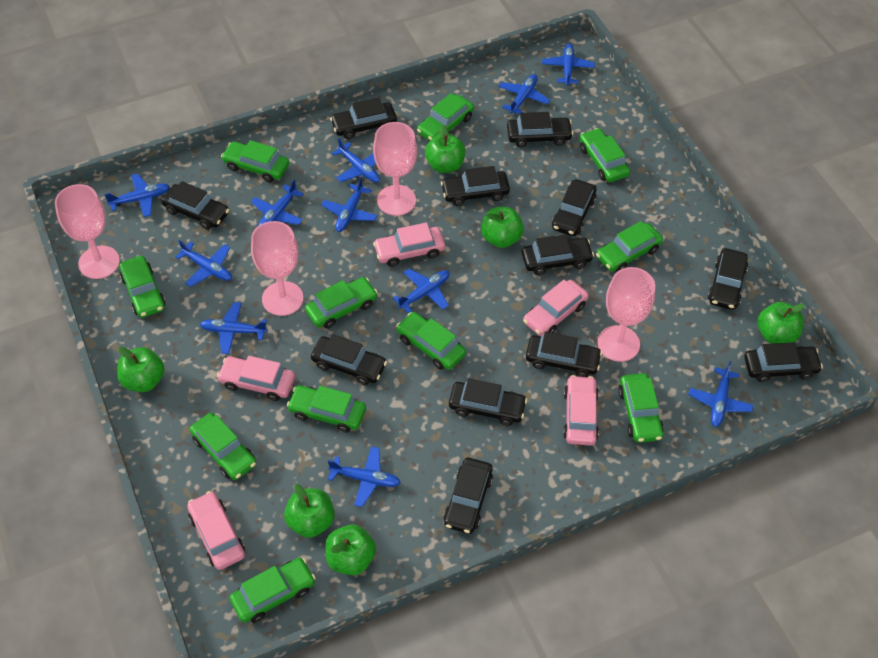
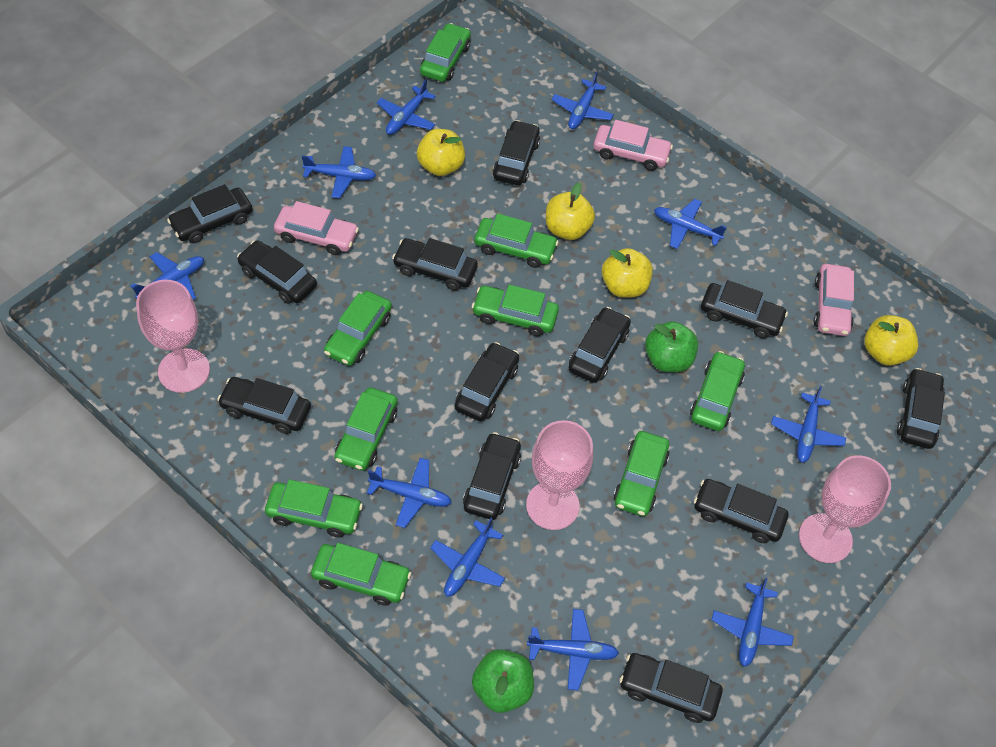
blue plane: 11 -> 10
green apple: 6 -> 2
green car: 11 -> 9
pink car: 5 -> 3
pink goblet: 4 -> 3
yellow apple: 0 -> 4

